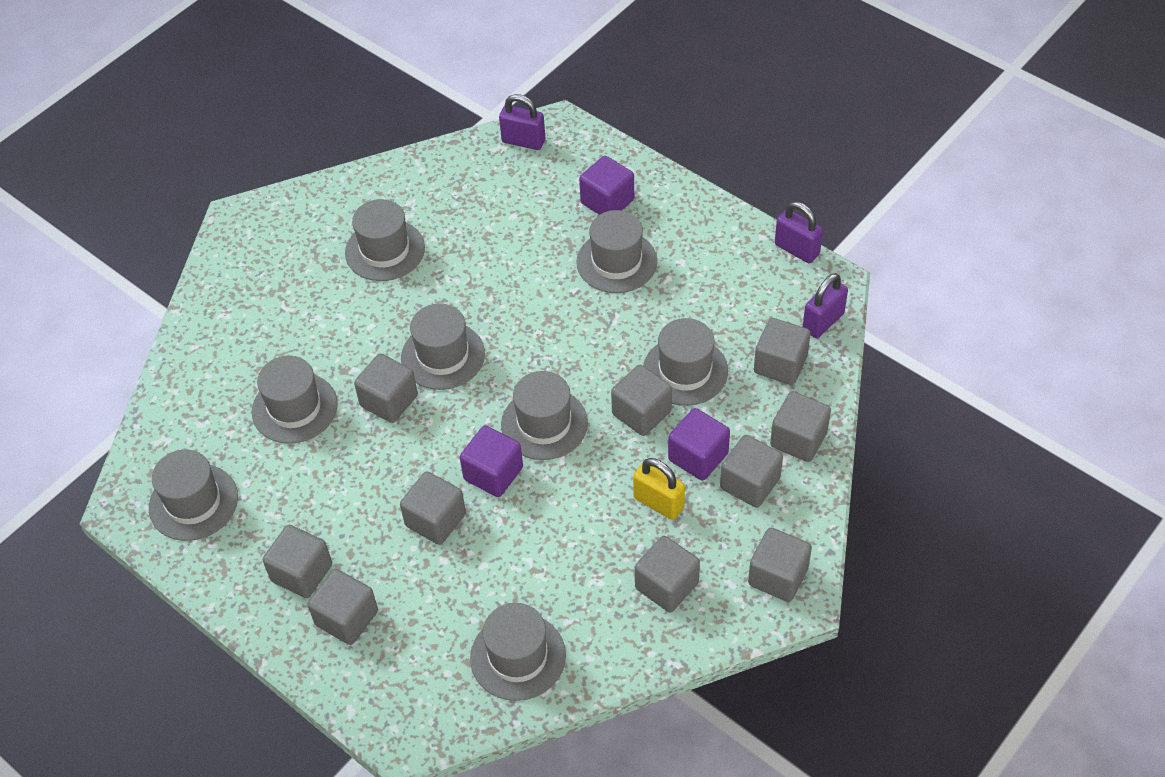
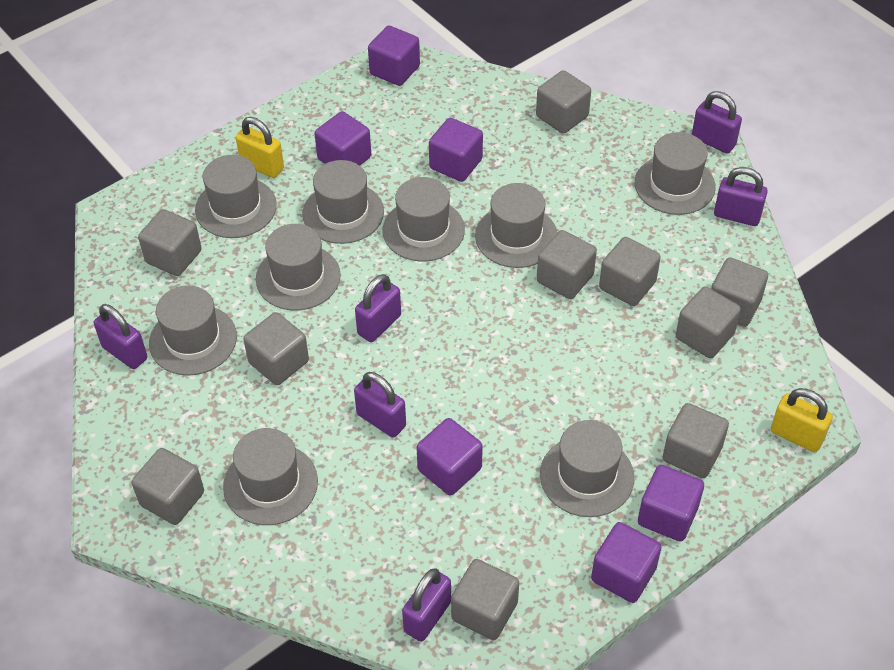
grey hat: 8 -> 9
purple cube: 3 -> 6
purple padlock: 3 -> 6
yellow padlock: 1 -> 2

